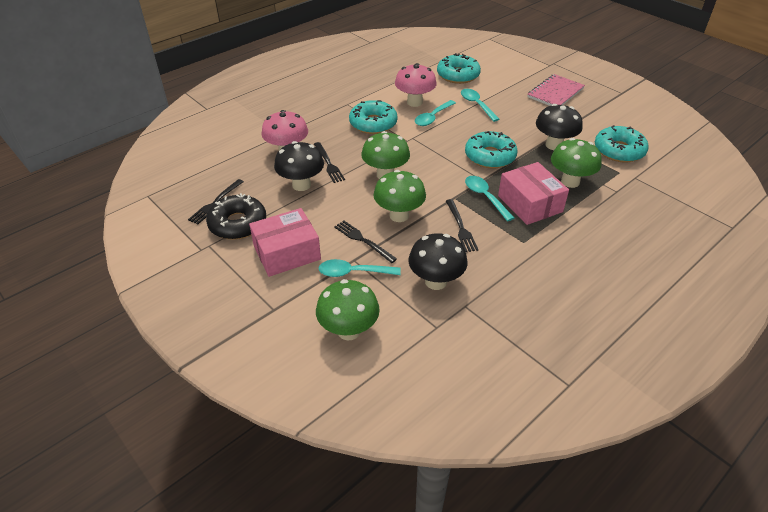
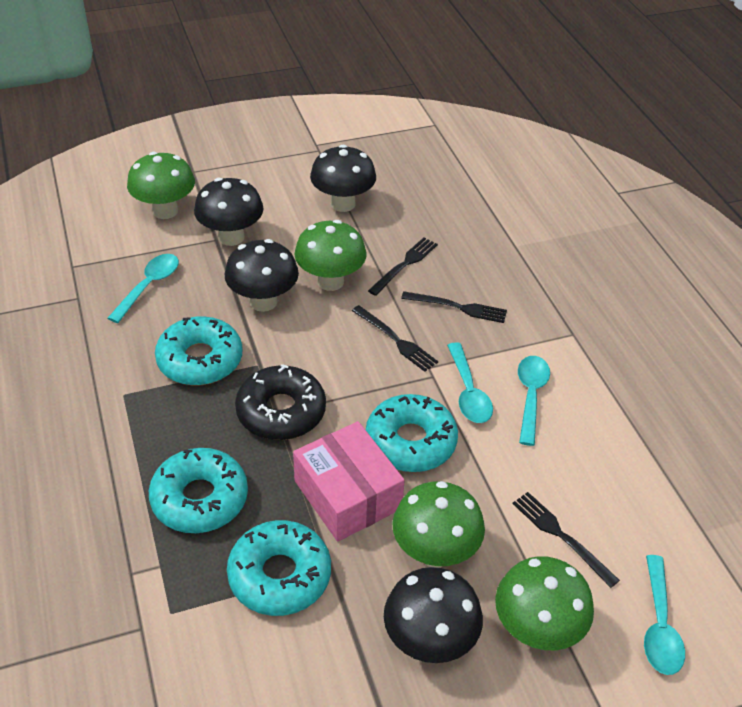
black mushroom: 3 -> 4
pink box: 2 -> 1
pink mushroom: 2 -> 0
pink notebook: 1 -> 0

